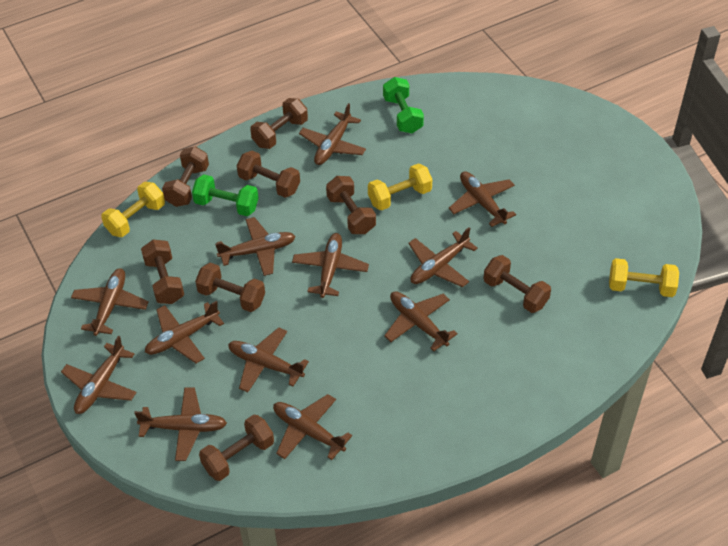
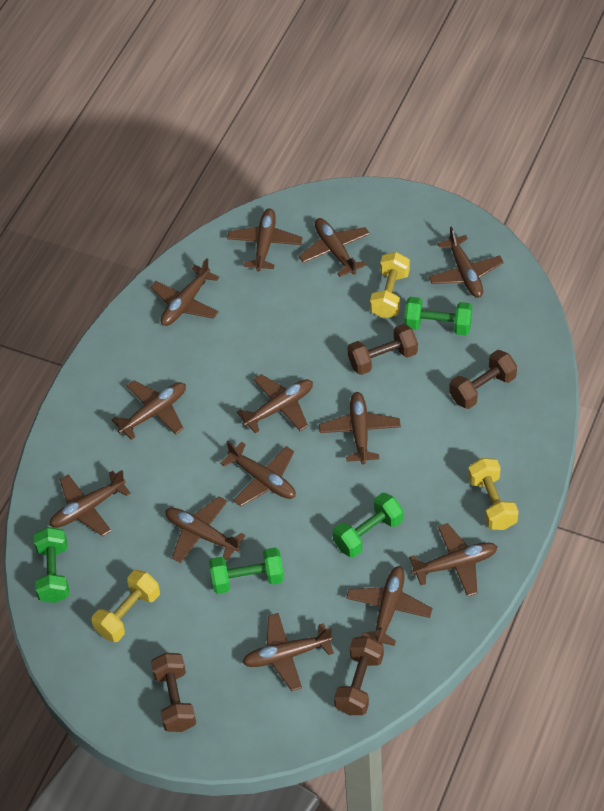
brown dumbbell: 8 -> 4
brown plane: 12 -> 13
green dumbbell: 2 -> 4

